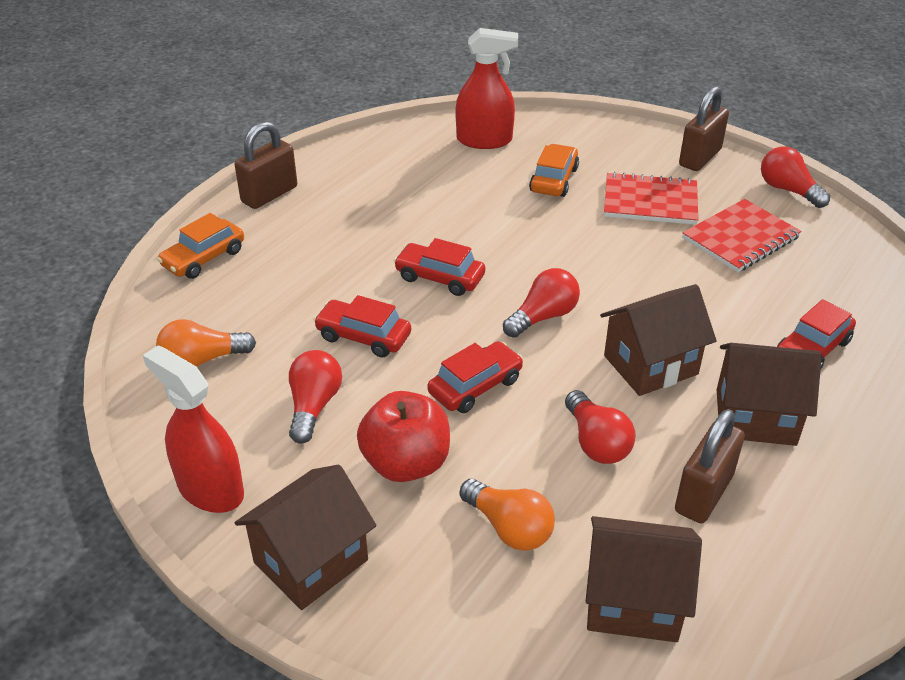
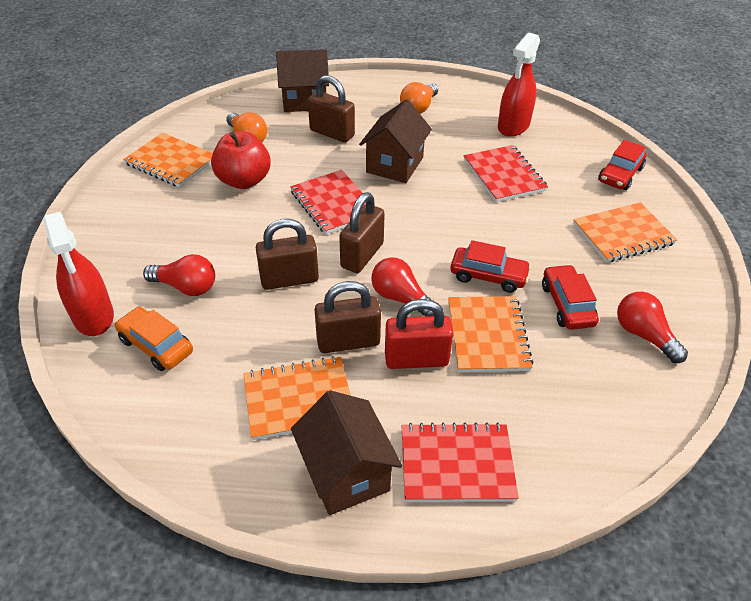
brown house: 4 -> 3
brown padlock: 3 -> 4
orange car: 2 -> 1
orange notebook: 0 -> 4
red car: 4 -> 3
red light bulb: 4 -> 3
red notebook: 2 -> 3
red padlock: 0 -> 1

